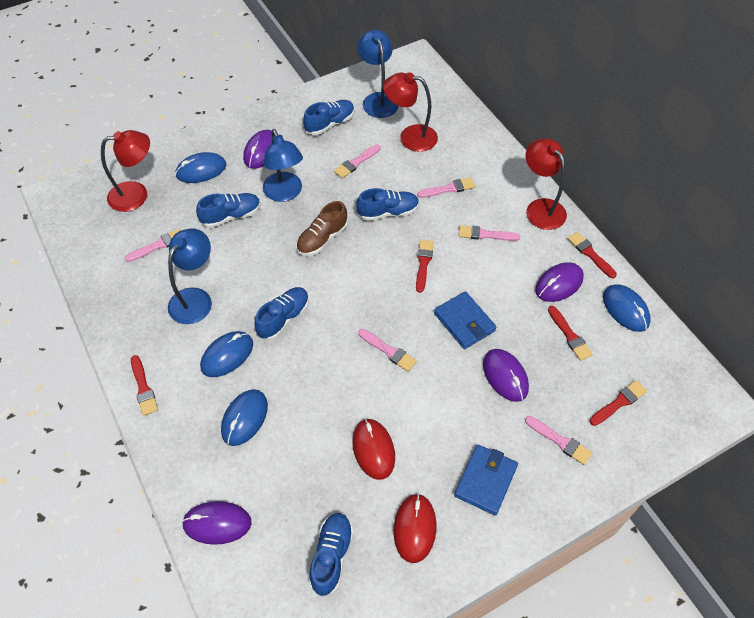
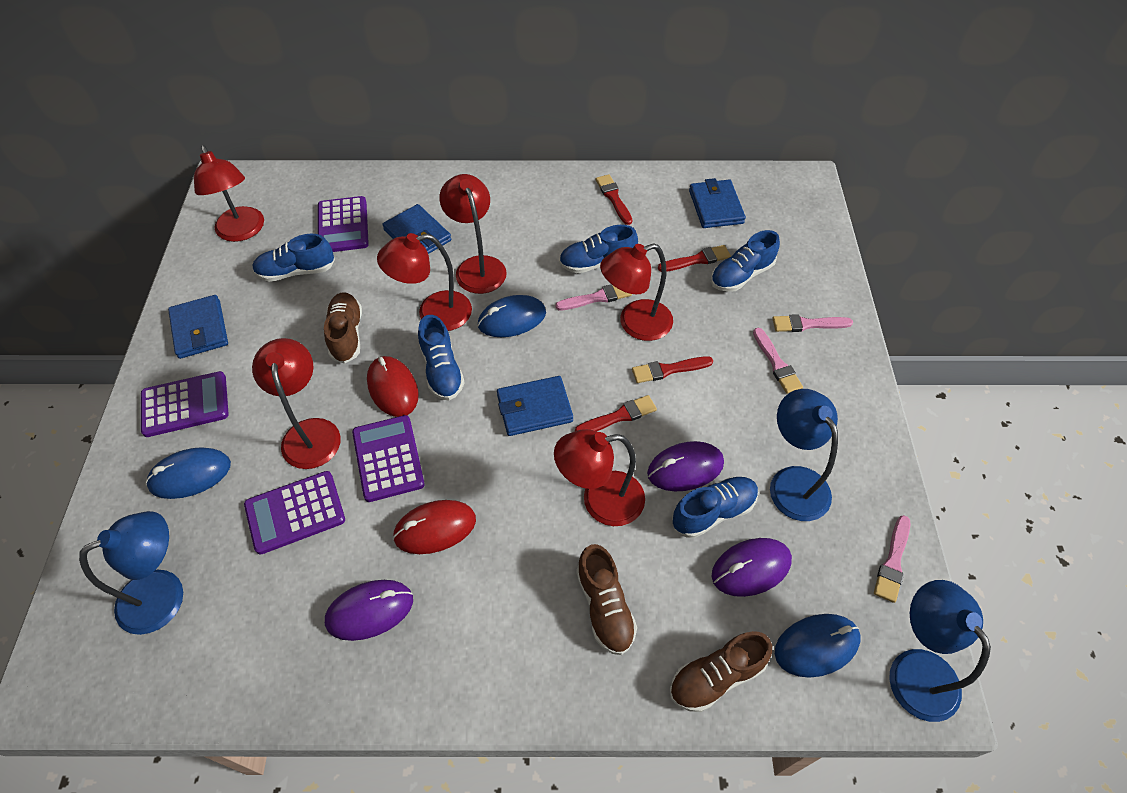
blue mouse: 4 -> 3
blue wallet: 2 -> 4
brown shoe: 1 -> 3
pink brush: 6 -> 4
purple calculator: 0 -> 4
purple mouse: 4 -> 3
red brush: 5 -> 4
red lamp: 3 -> 6

